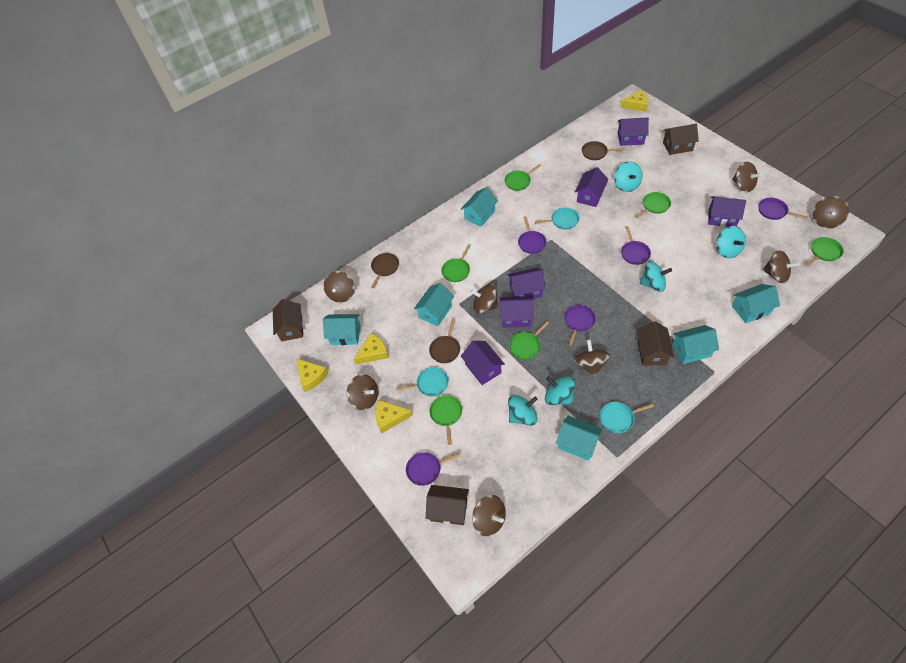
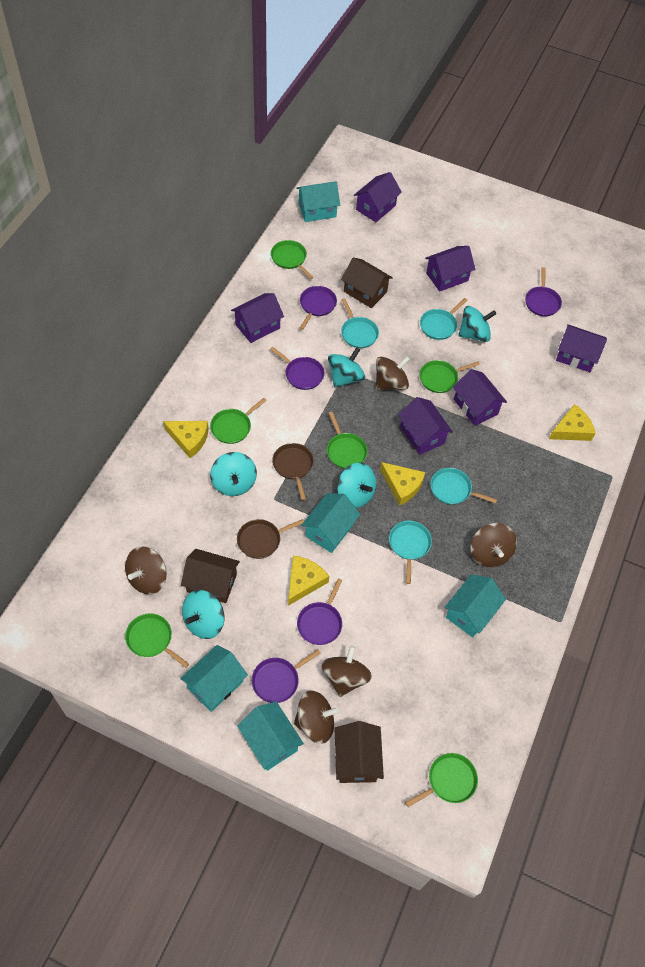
brown house: 4 -> 3
brown pan: 3 -> 2
brown spinning top: 8 -> 5
turquoise house: 6 -> 5
turquoise pan: 3 -> 4

